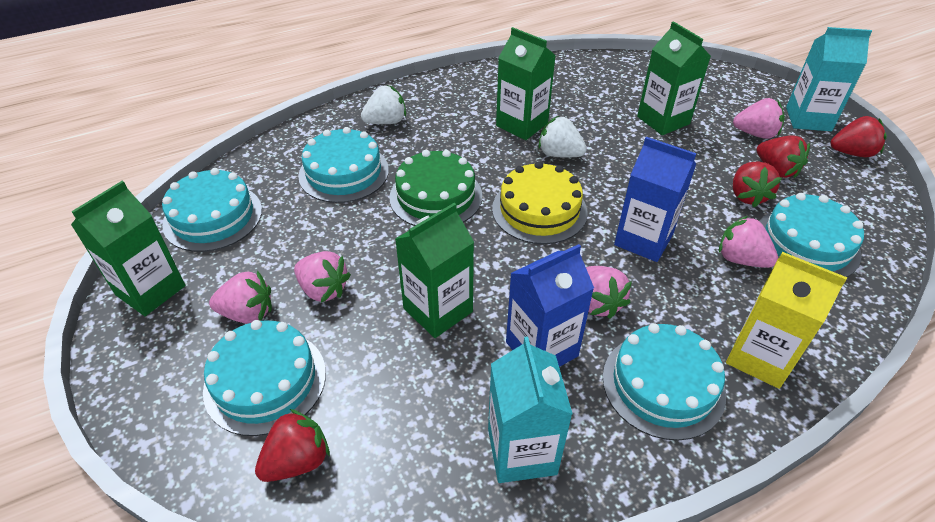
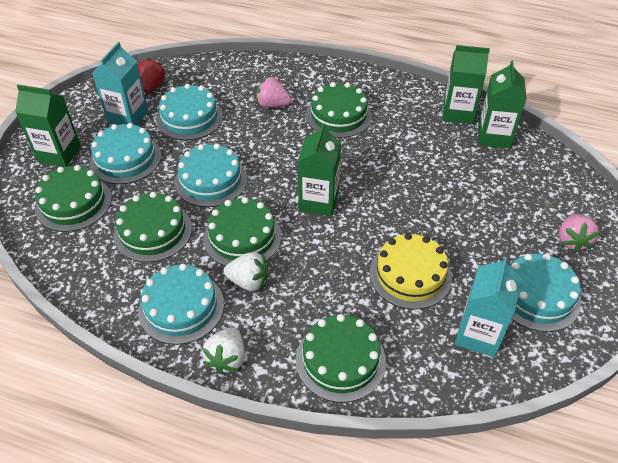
blue carton: 2 -> 0
green cake: 1 -> 5
pink strawberry: 5 -> 2
red strawberry: 4 -> 1
yellow carton: 1 -> 0

